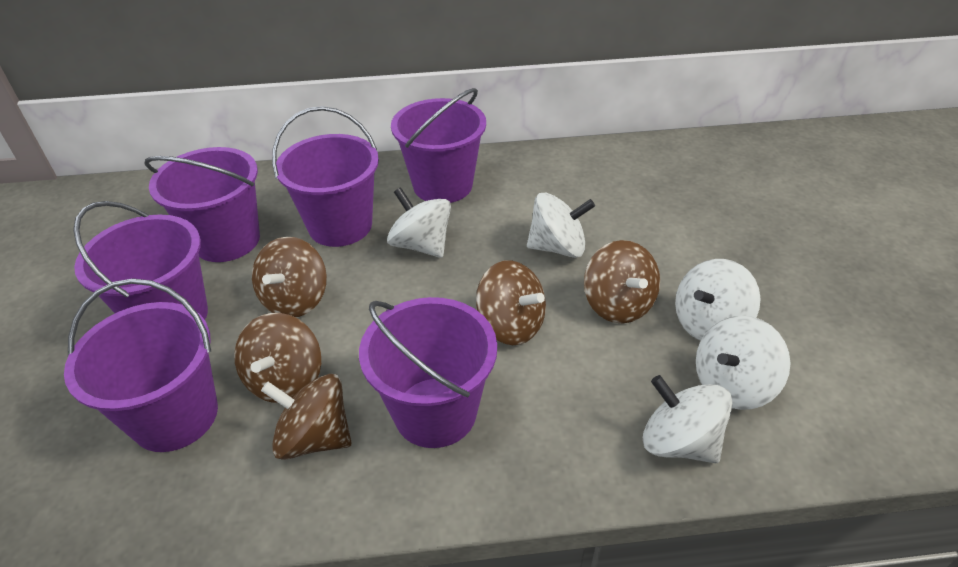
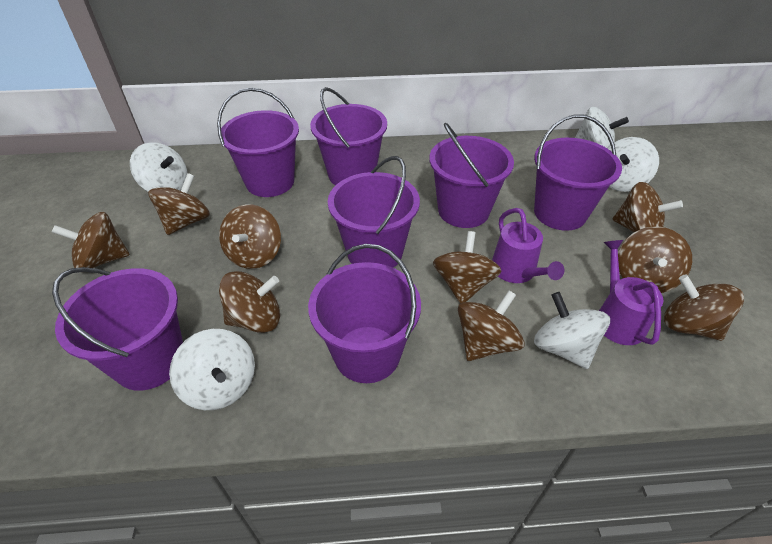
brown spinning top: 5 -> 9
purple bucket: 6 -> 7
purple watering can: 0 -> 2

